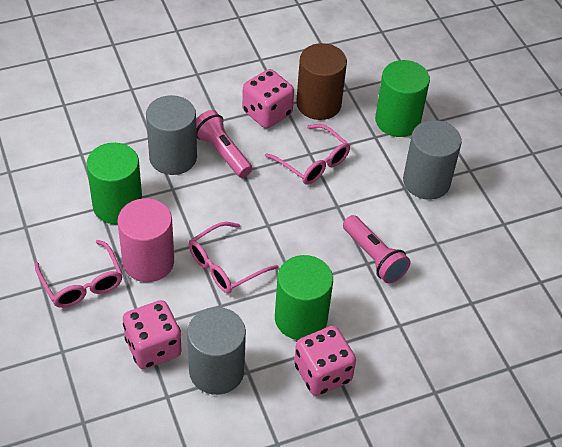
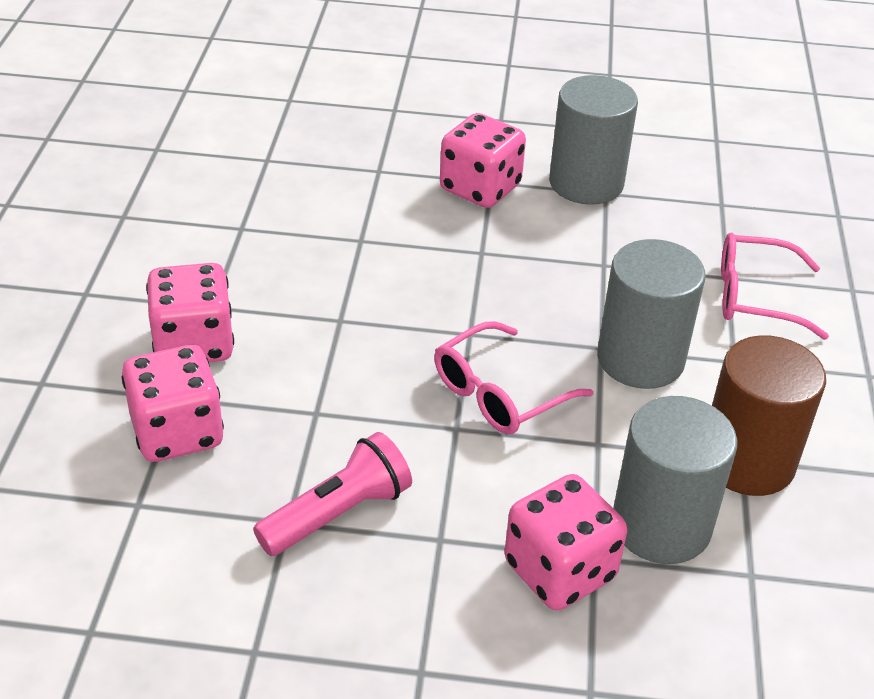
green cylinder: 3 -> 0
pink cylinder: 1 -> 0
pink dice: 3 -> 4
pink flashlight: 2 -> 1
pink glasses: 3 -> 2

